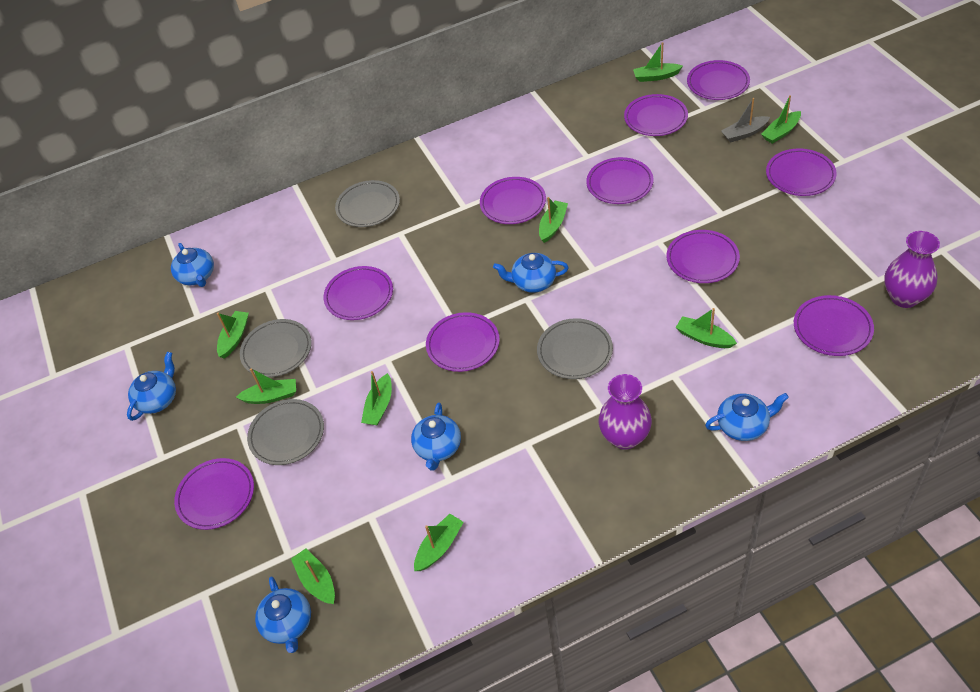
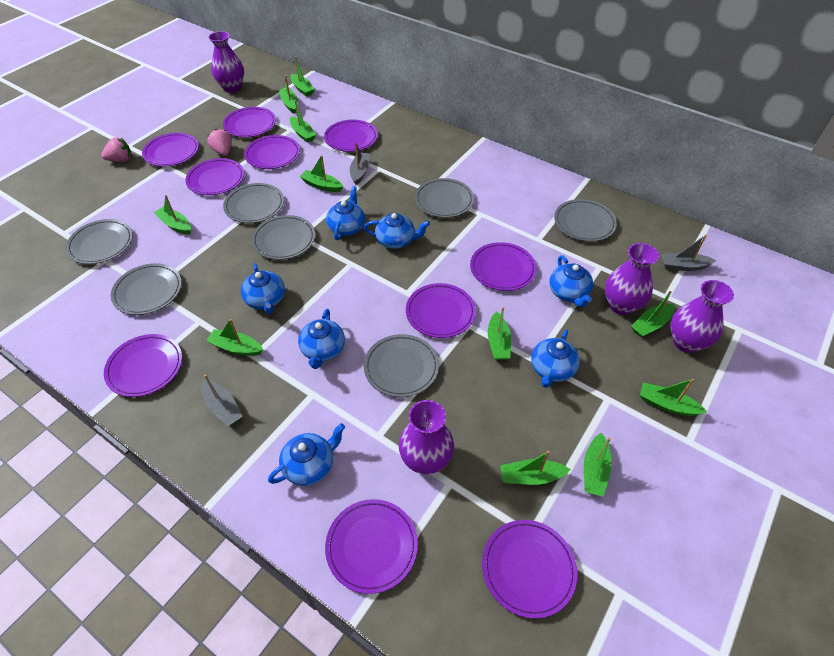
blue teapot: 6 -> 7
green boat: 9 -> 11
grey boat: 1 -> 3
grey plate: 4 -> 7
pink strawberry: 0 -> 2
purple vase: 2 -> 4

